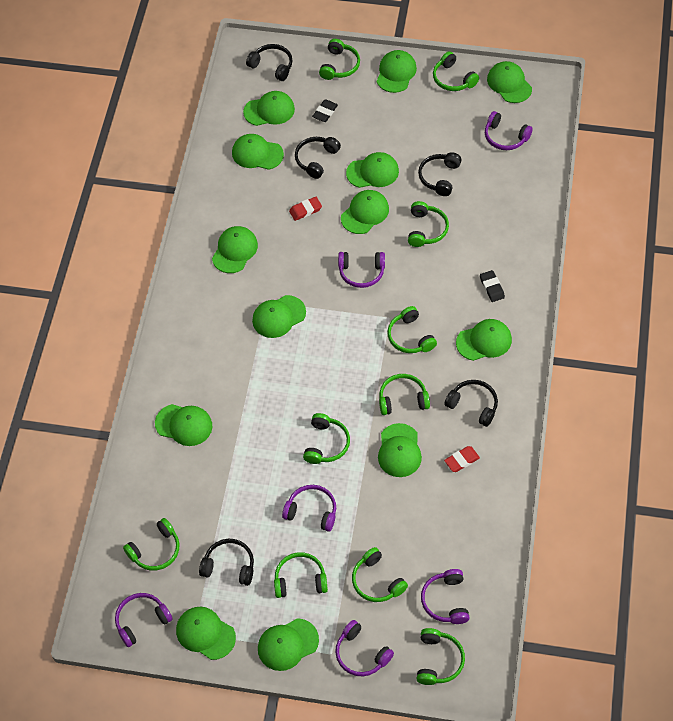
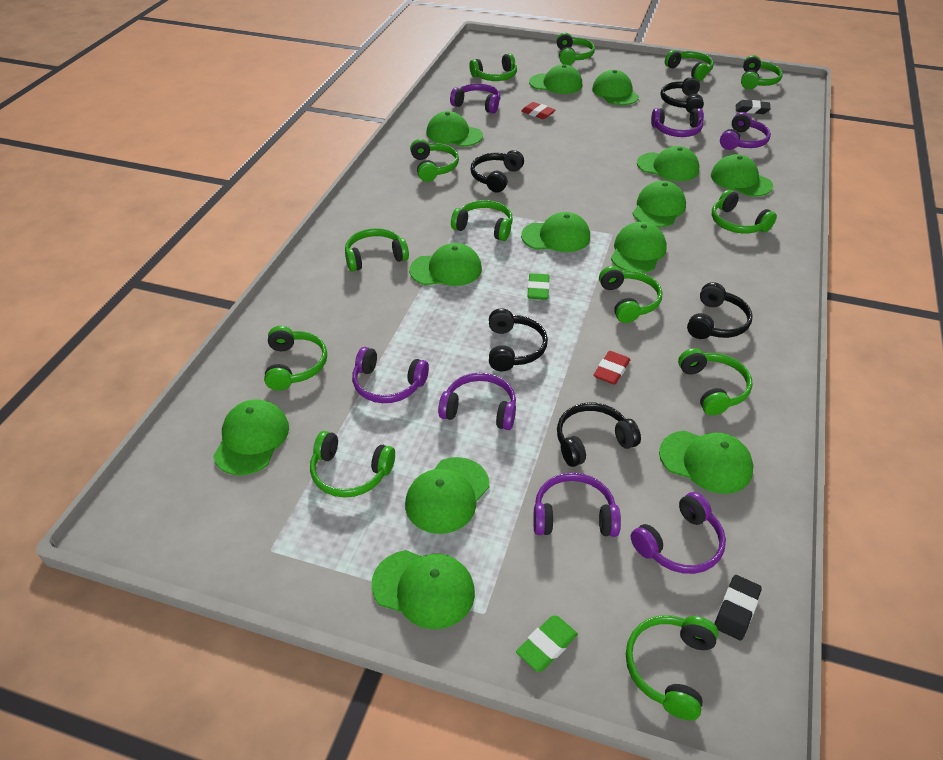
green eraser: 0 -> 2
green headphones: 10 -> 13
purple headphones: 6 -> 7

